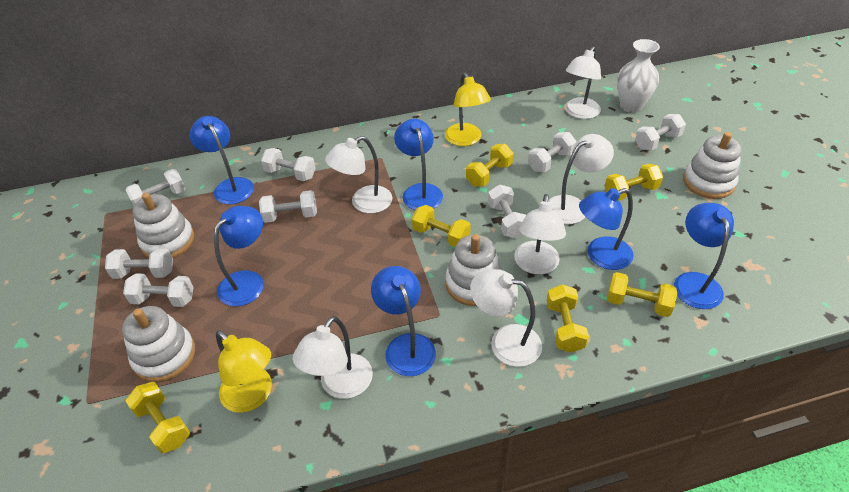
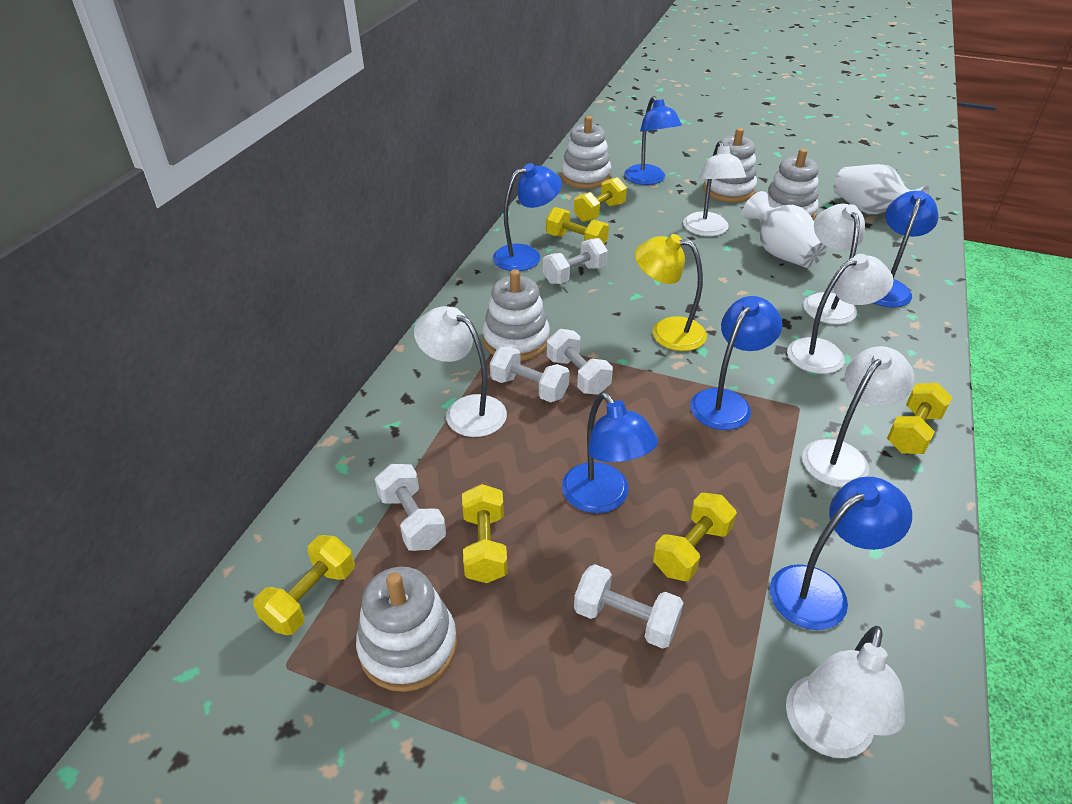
white dumbbell: 8 -> 5
white stacking toy: 4 -> 5
white vase: 1 -> 2
yellow lamp: 2 -> 1

